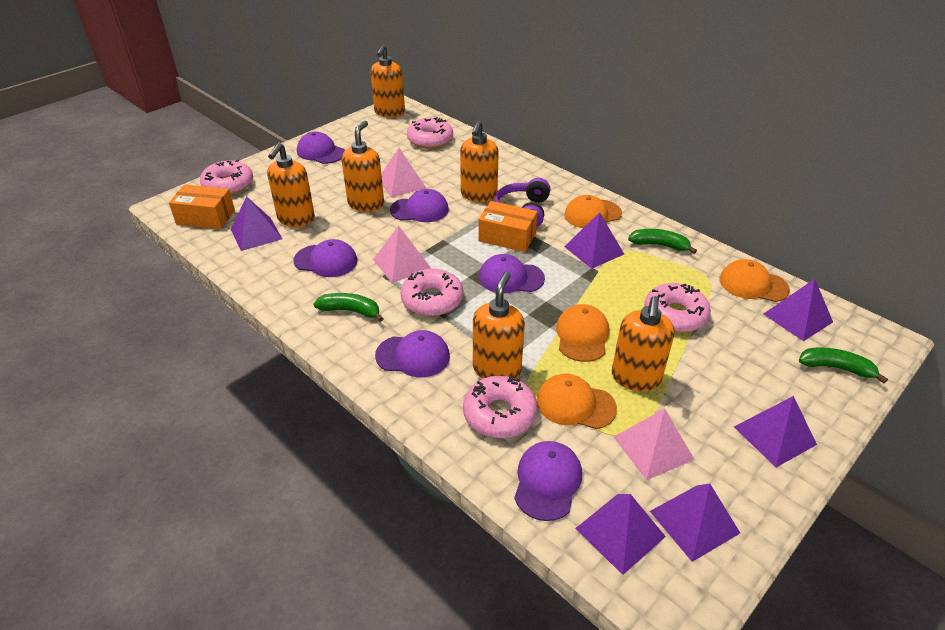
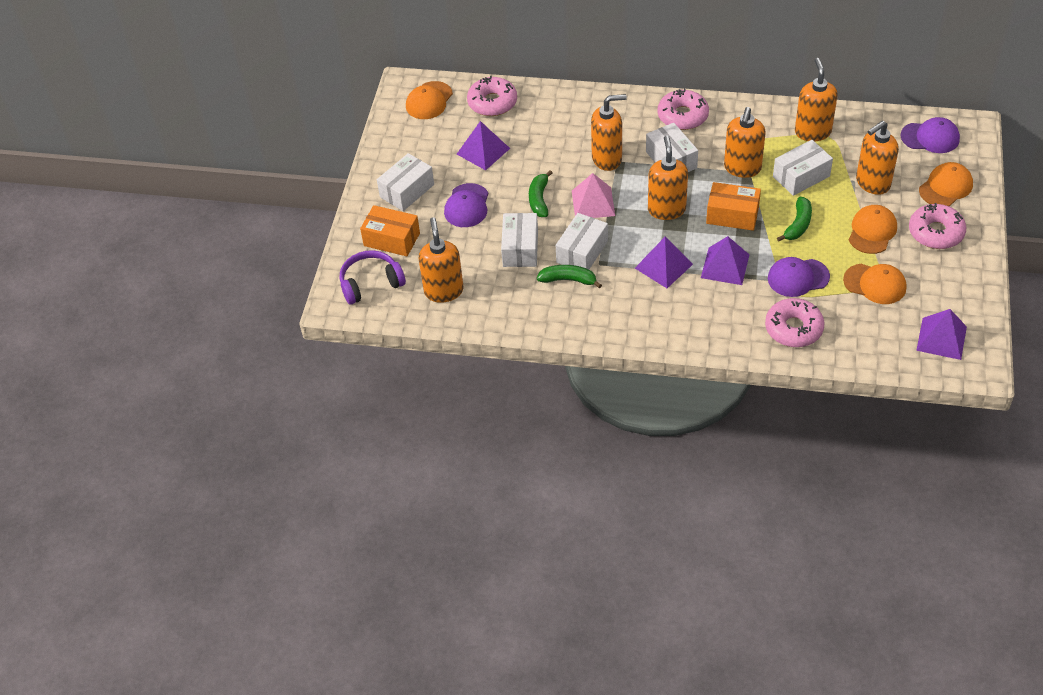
pink donut: 5 -> 4
pink pyramid: 3 -> 1
purple cap: 6 -> 3
purple pyramid: 6 -> 4
white box: 0 -> 5

